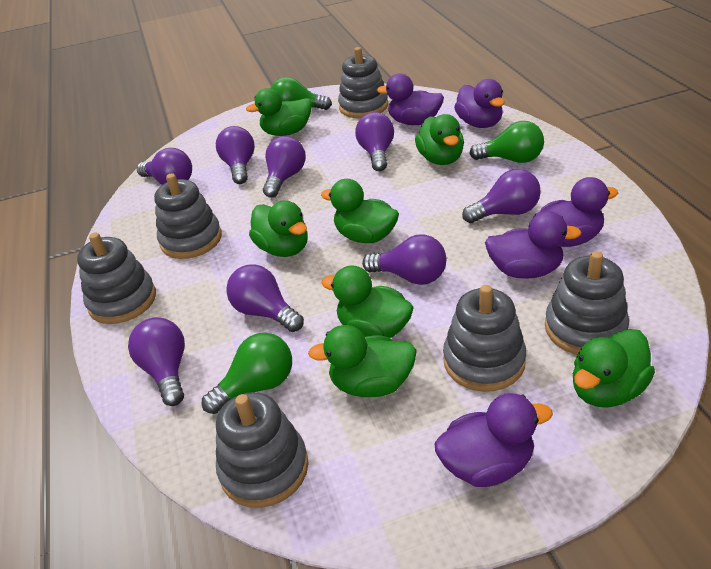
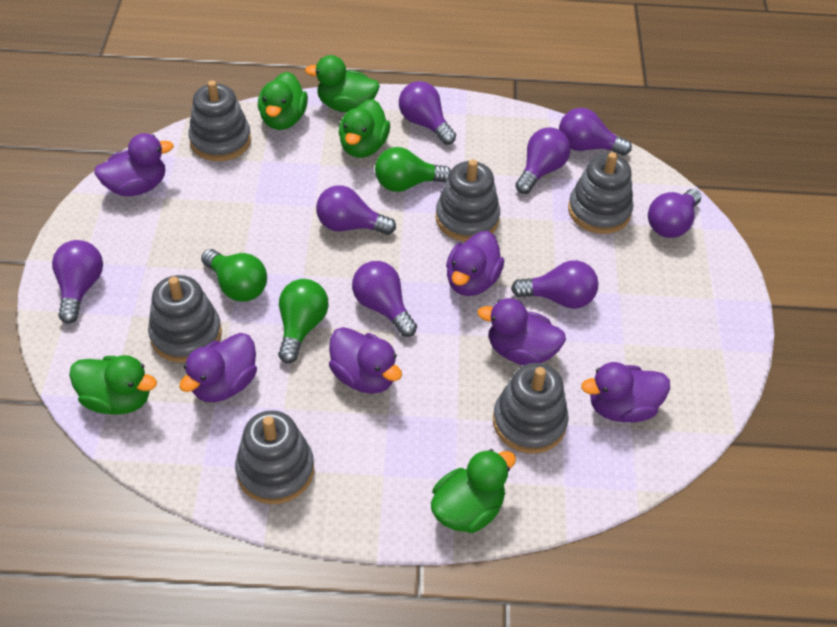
green duck: 7 -> 5
purple duck: 5 -> 6

